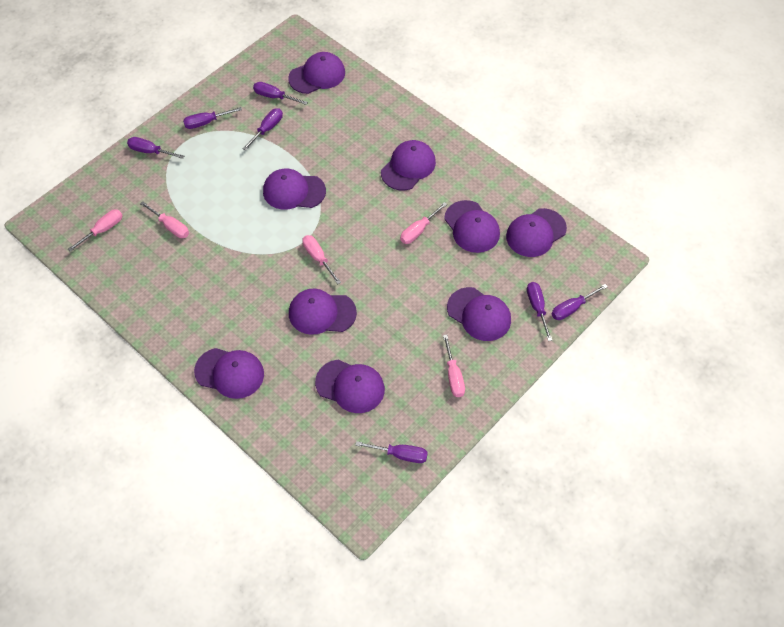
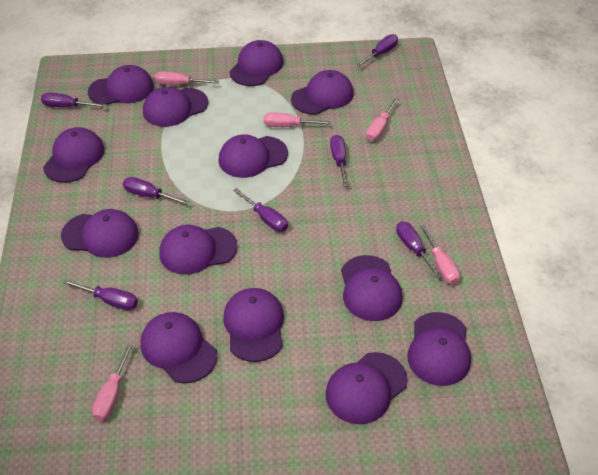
purple cap: 9 -> 13

